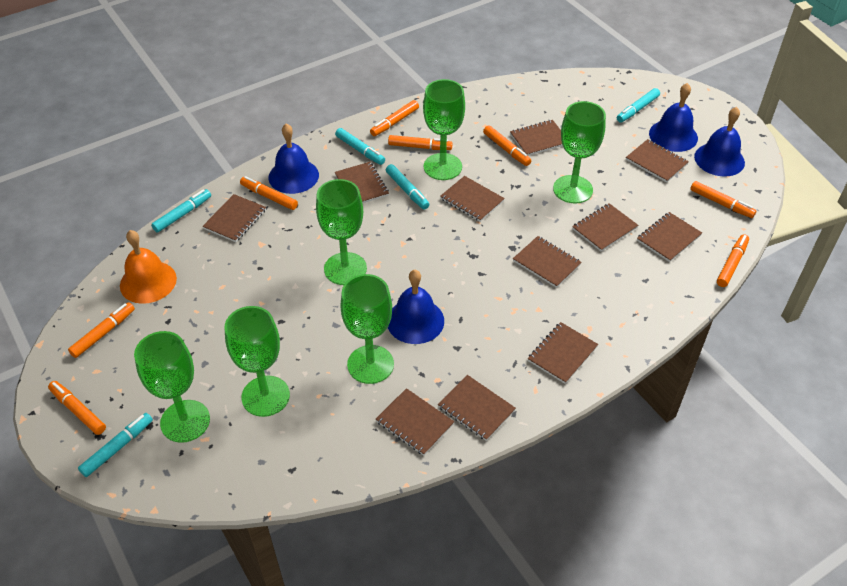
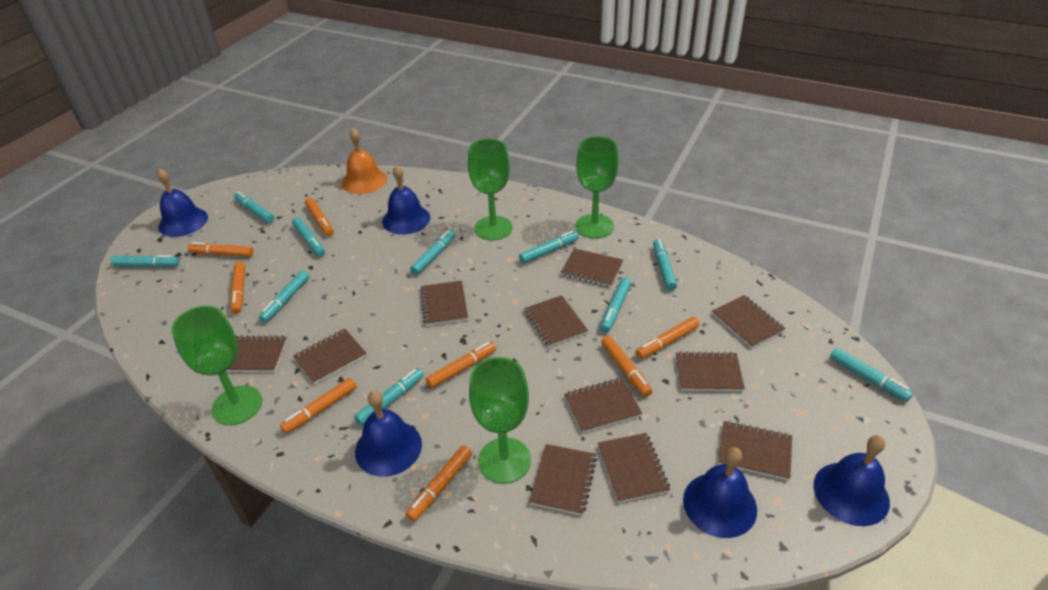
blue bell: 4 -> 5
green goblet: 6 -> 4
turquoise marker: 5 -> 10

